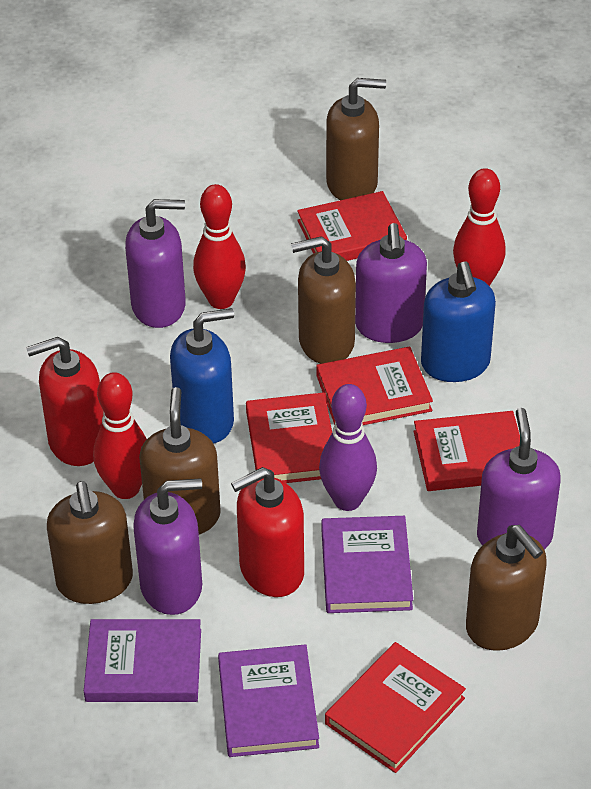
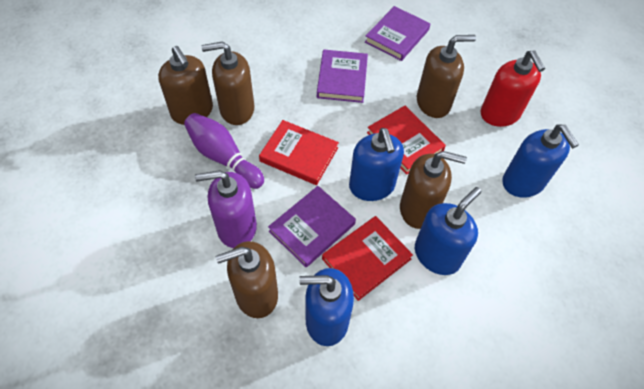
blue soap dispenser: 2 -> 4
purple soap dispenser: 4 -> 1
red book: 5 -> 3
red bowling pin: 3 -> 0
red soap dispenser: 2 -> 1

